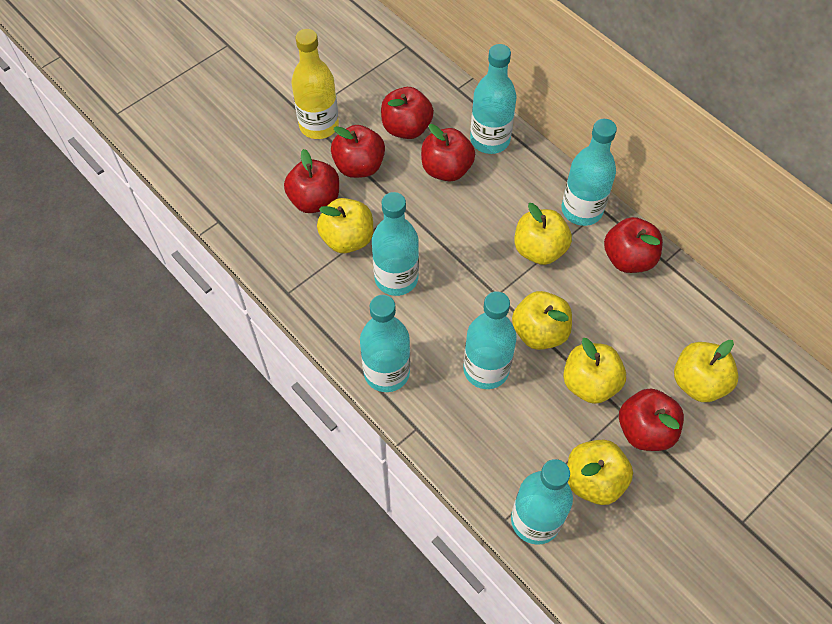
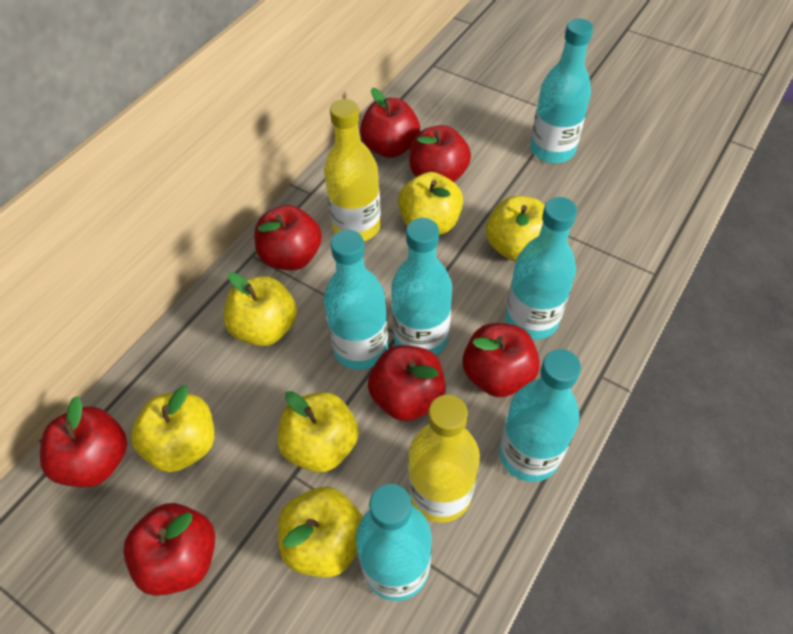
red apple: 6 -> 7
yellow bottle: 1 -> 2

